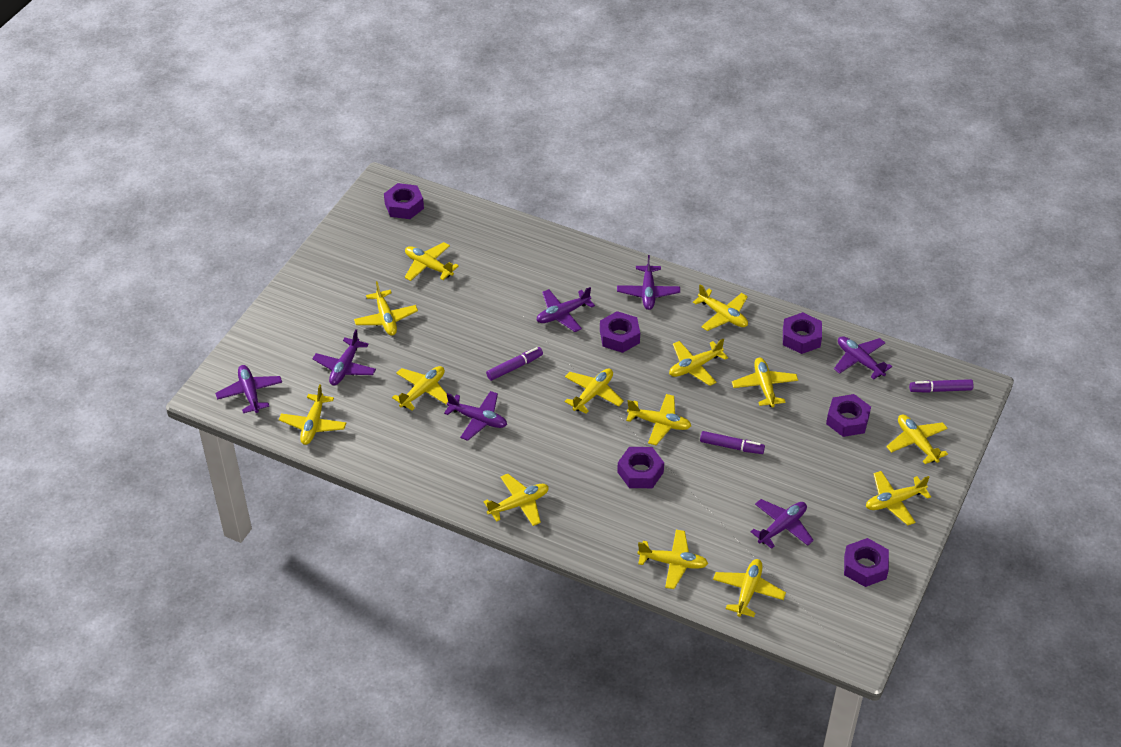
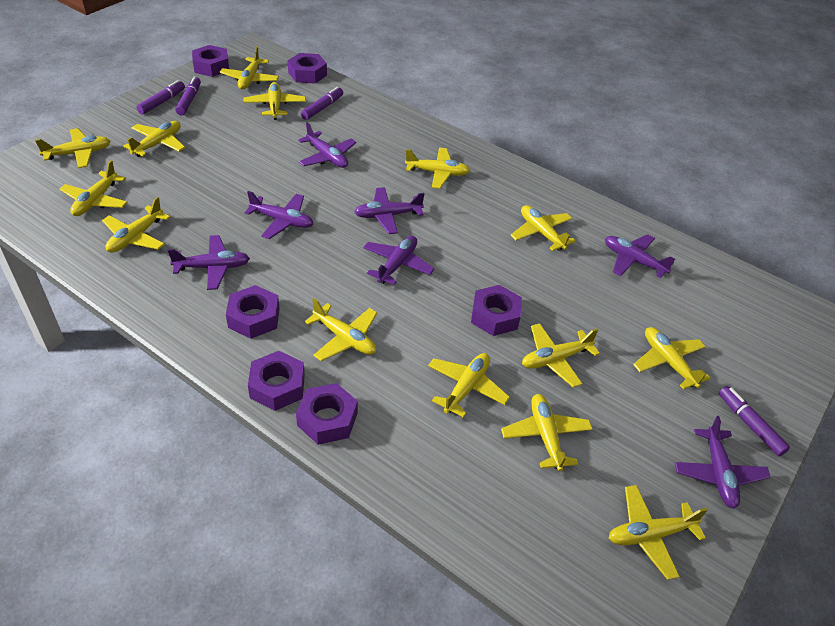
purple marker: 3 -> 4

